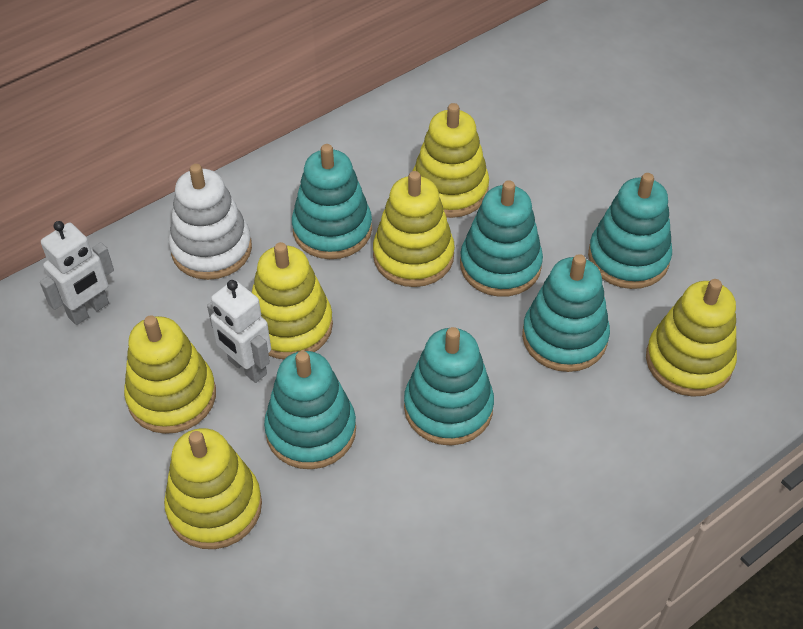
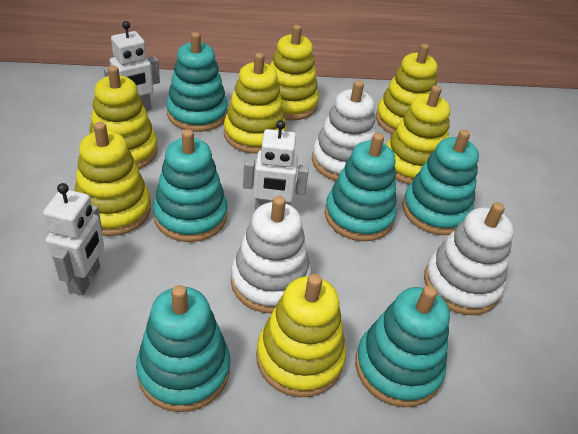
white robot: 2 -> 3
white stacking toy: 1 -> 3
yellow stacking toy: 6 -> 7

